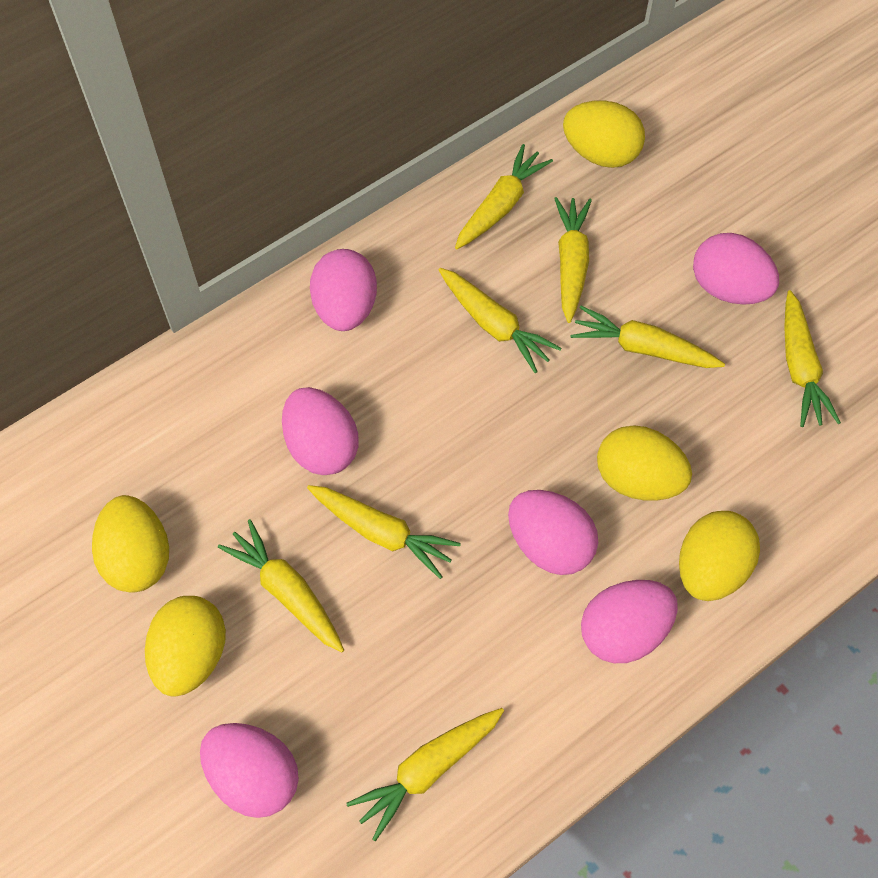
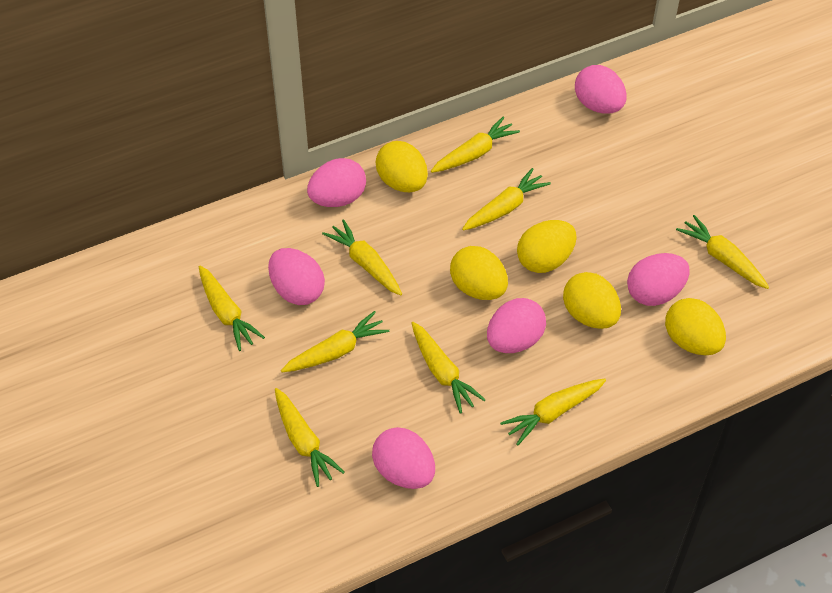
yellow carrot: 8 -> 9

